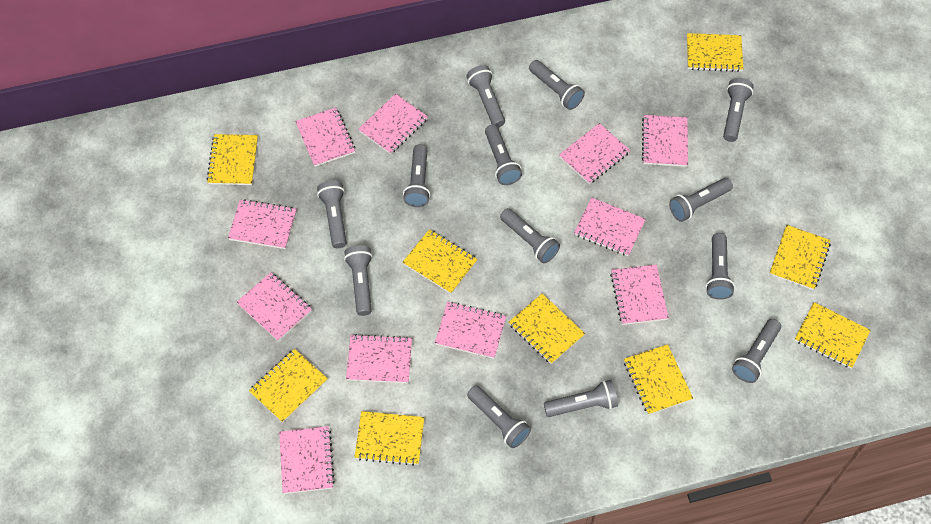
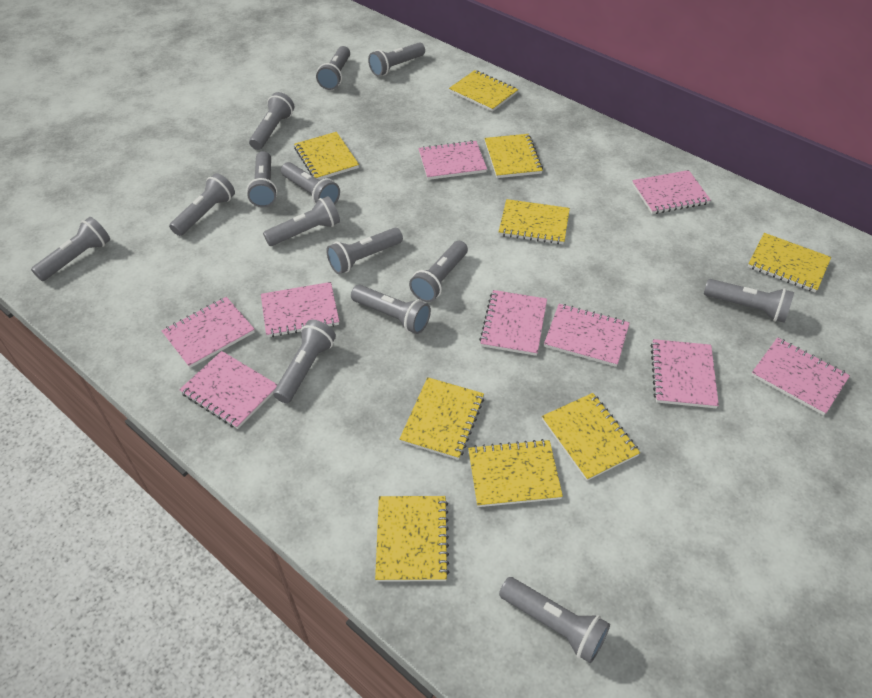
grey flashlight: 13 -> 14
pink notebook: 11 -> 9

